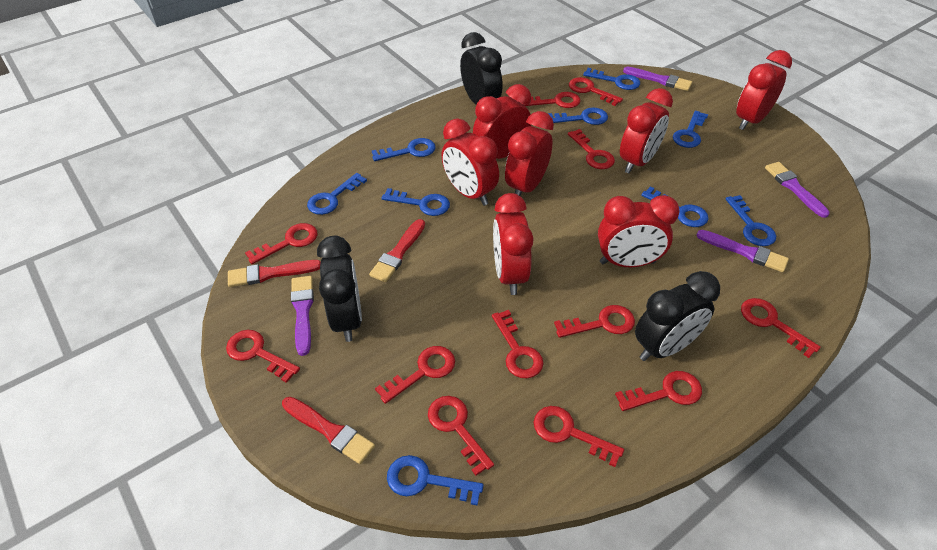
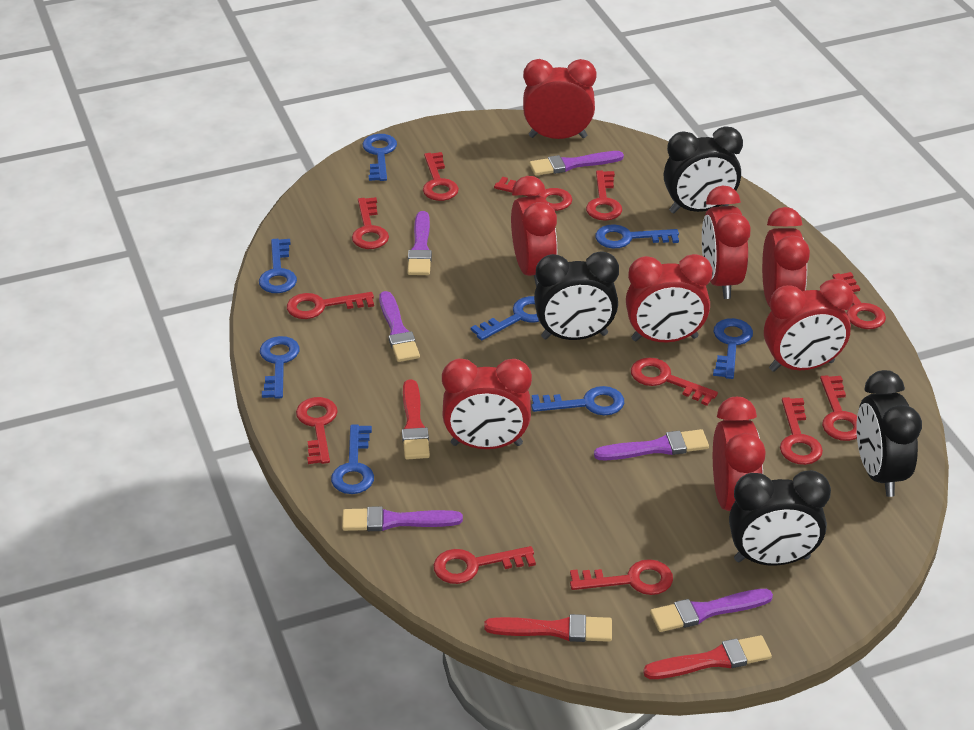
black clock: 3 -> 4
blue key: 9 -> 8
purple brush: 4 -> 6
red clock: 7 -> 8

